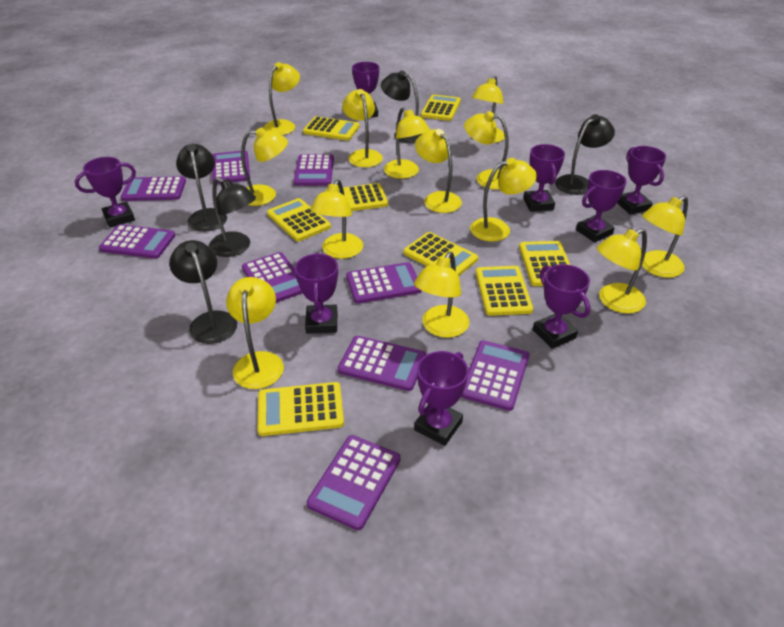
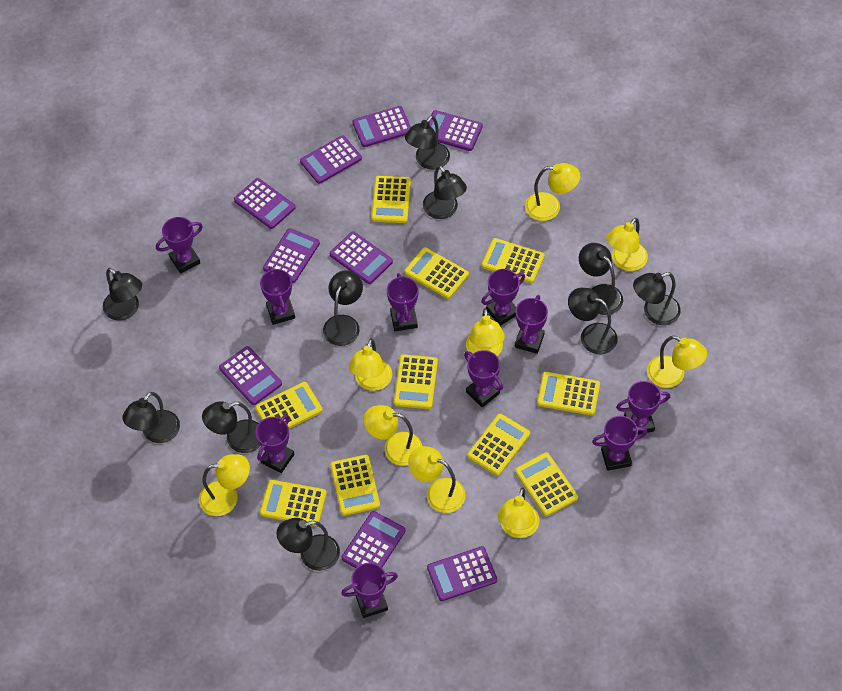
black lamp: 5 -> 10
purple trophy: 8 -> 10
yellow calculator: 8 -> 10
yellow lamp: 13 -> 9

